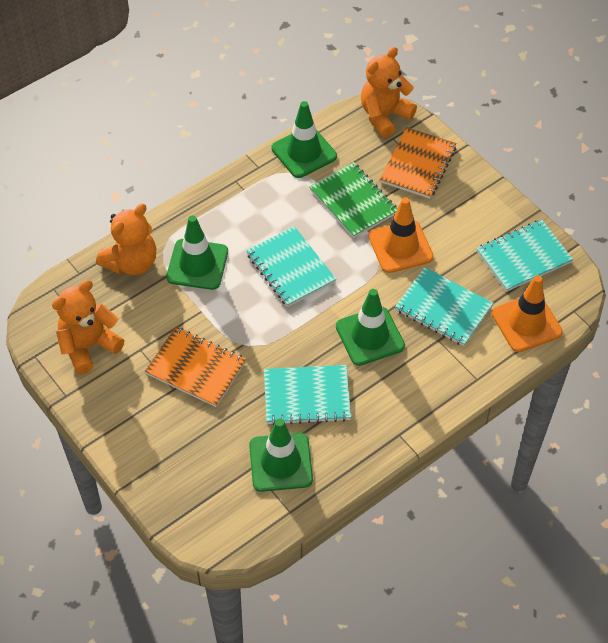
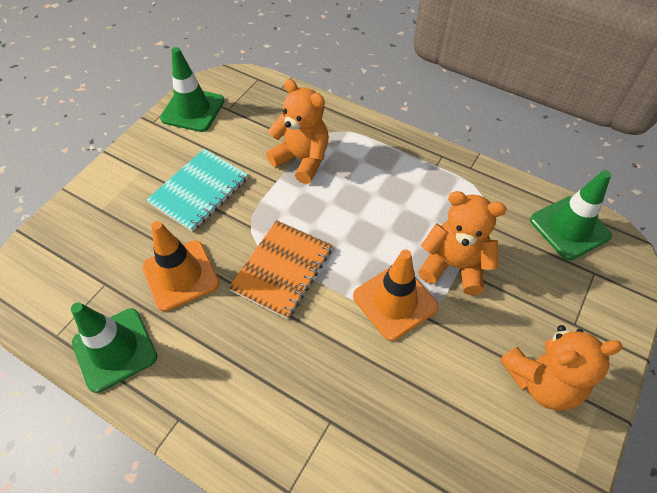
green notebook: 1 -> 0
green traffic cone: 4 -> 3
orange notebook: 2 -> 1
turquoise notebook: 4 -> 1

